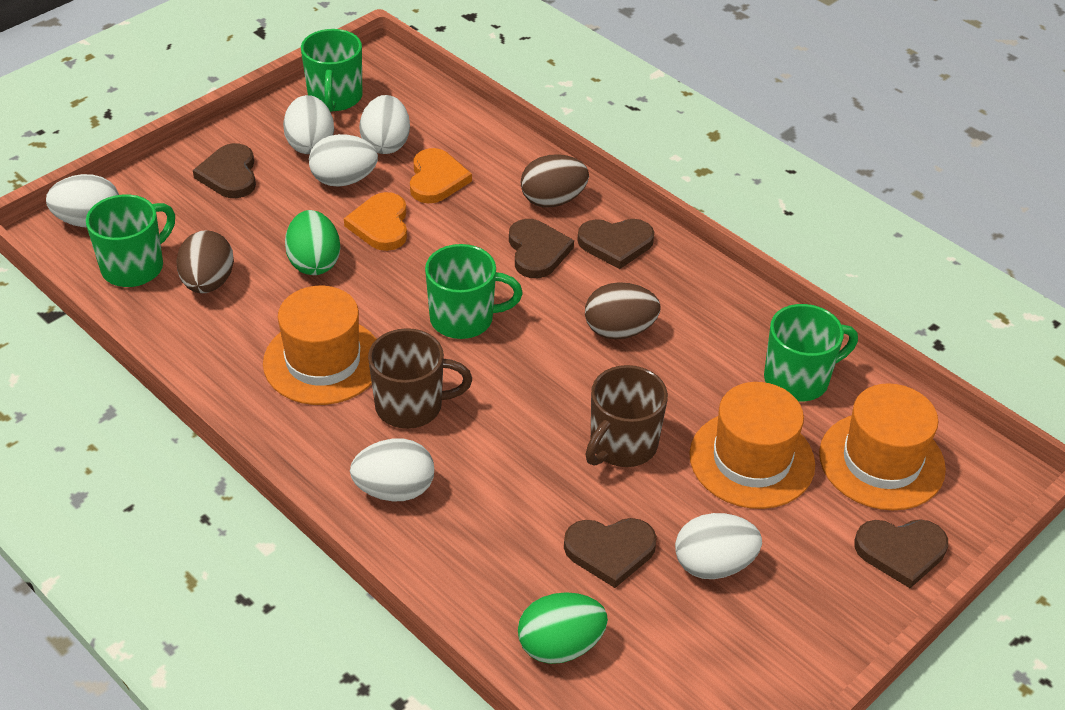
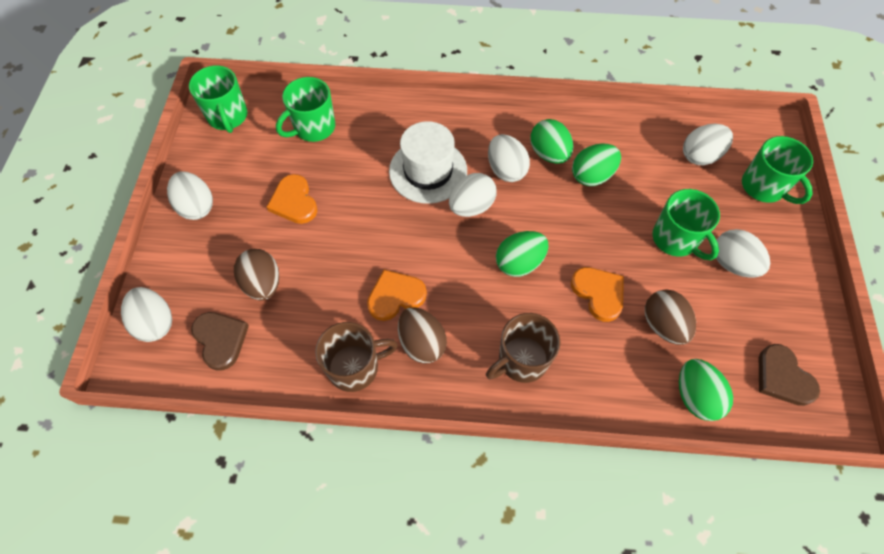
brown heart: 5 -> 2
green egg: 2 -> 4
orange hat: 3 -> 0
orange heart: 2 -> 3
white hat: 0 -> 1

